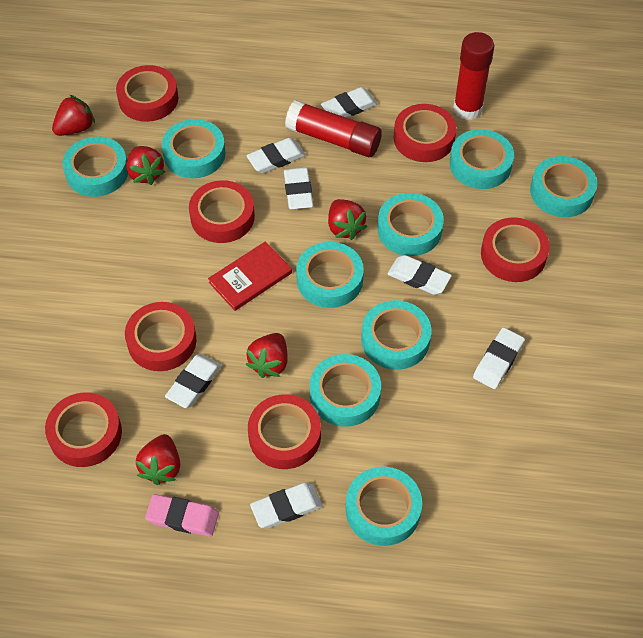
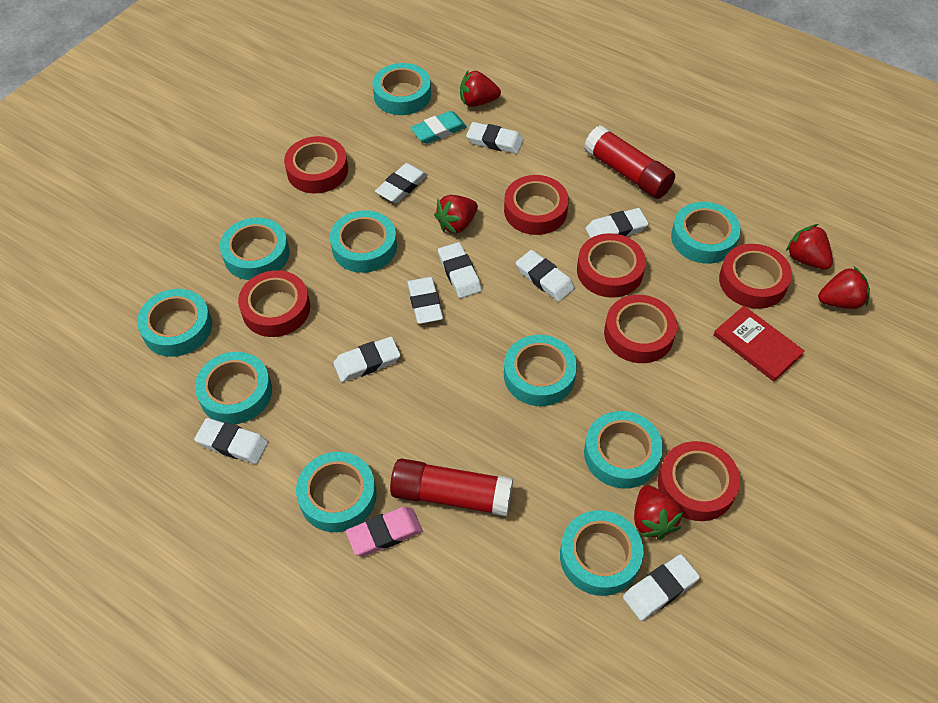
turquoise eraser: 0 -> 1
turquoise tape: 9 -> 10
white eraser: 7 -> 9

